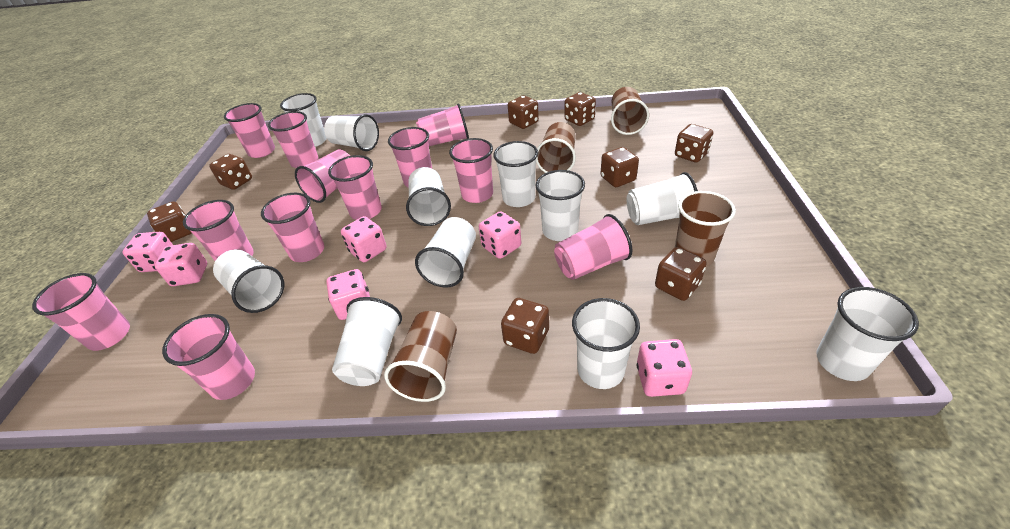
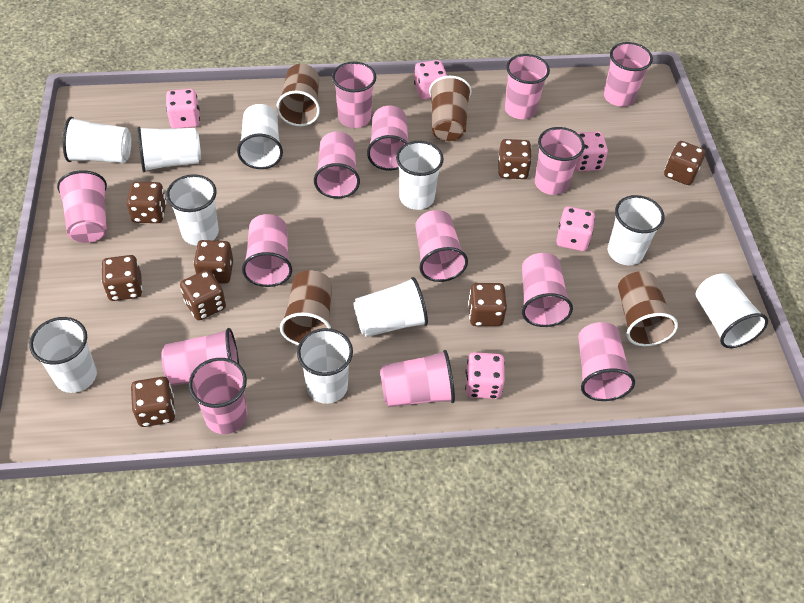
pink cup: 12 -> 14
pink dice: 6 -> 5
white cup: 11 -> 10

